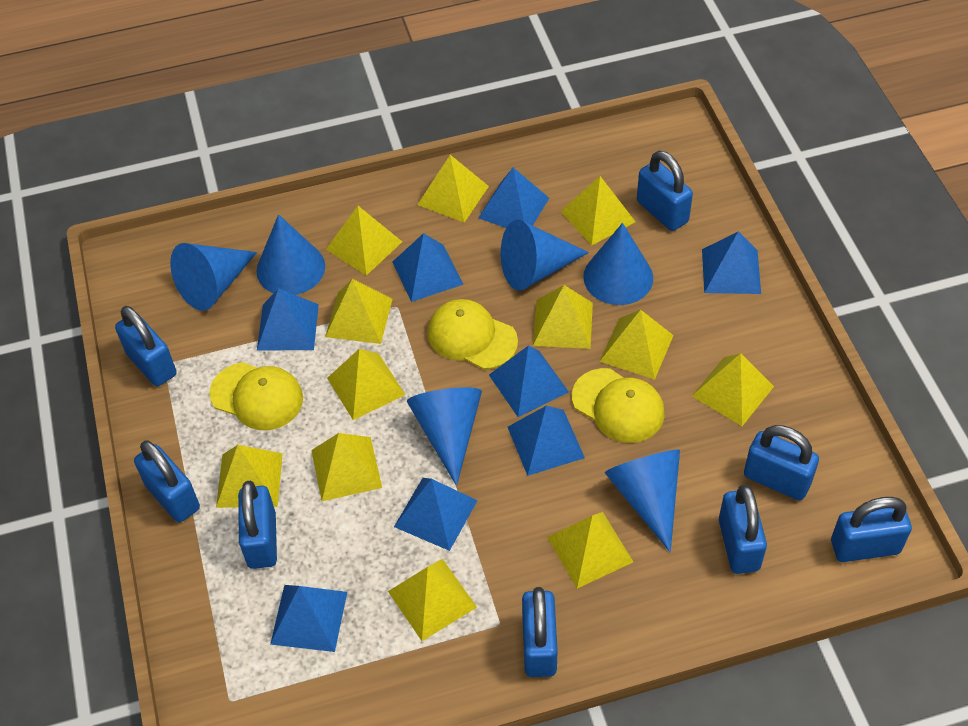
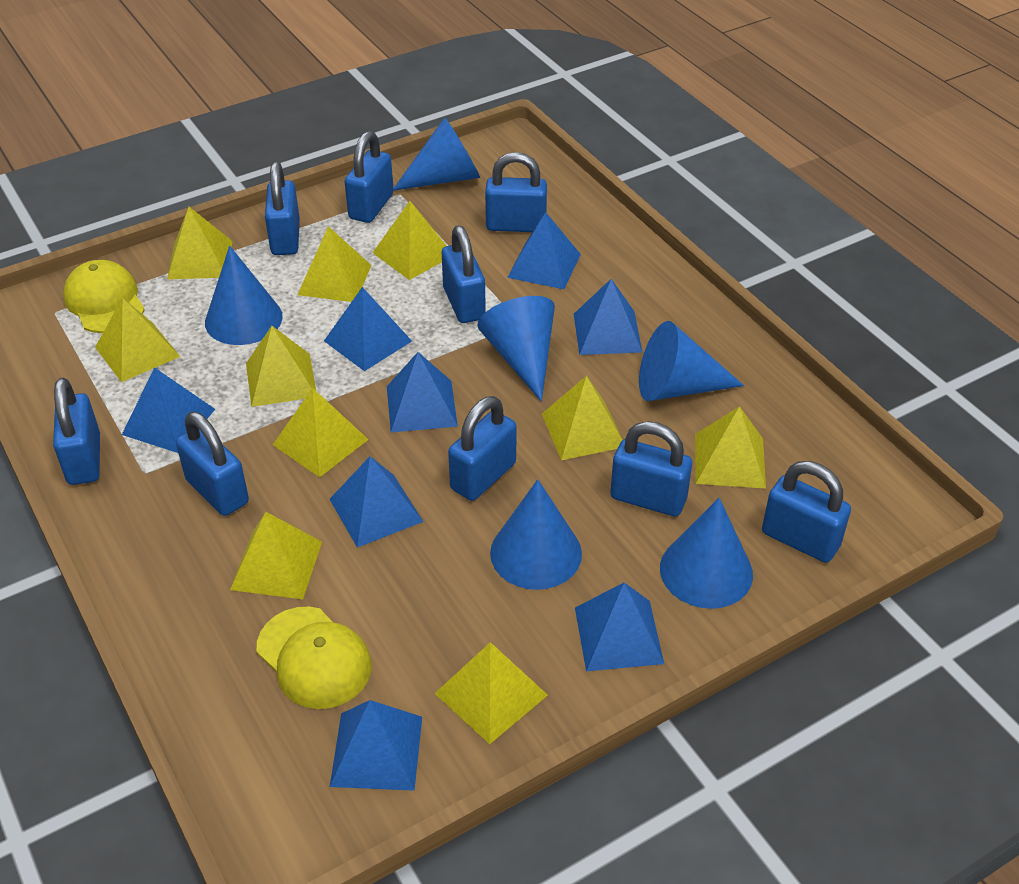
blue padlock: 8 -> 9
yellow cap: 3 -> 2
yellow pyramid: 12 -> 10

